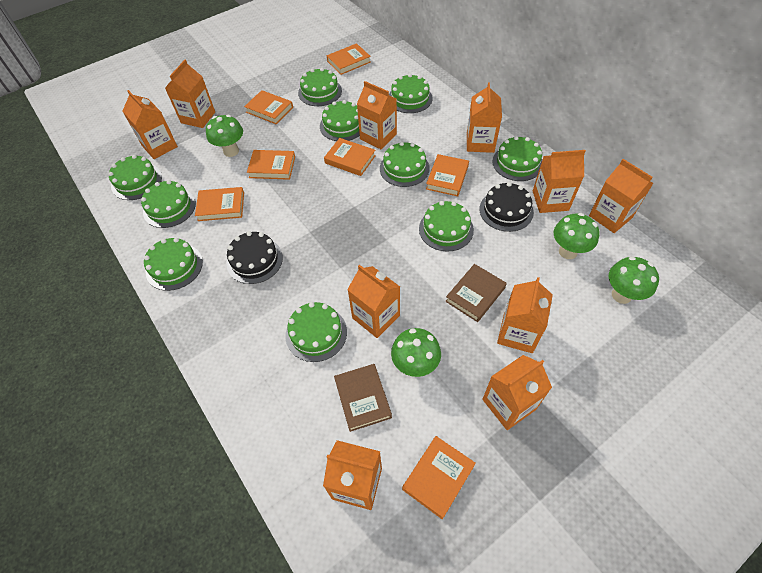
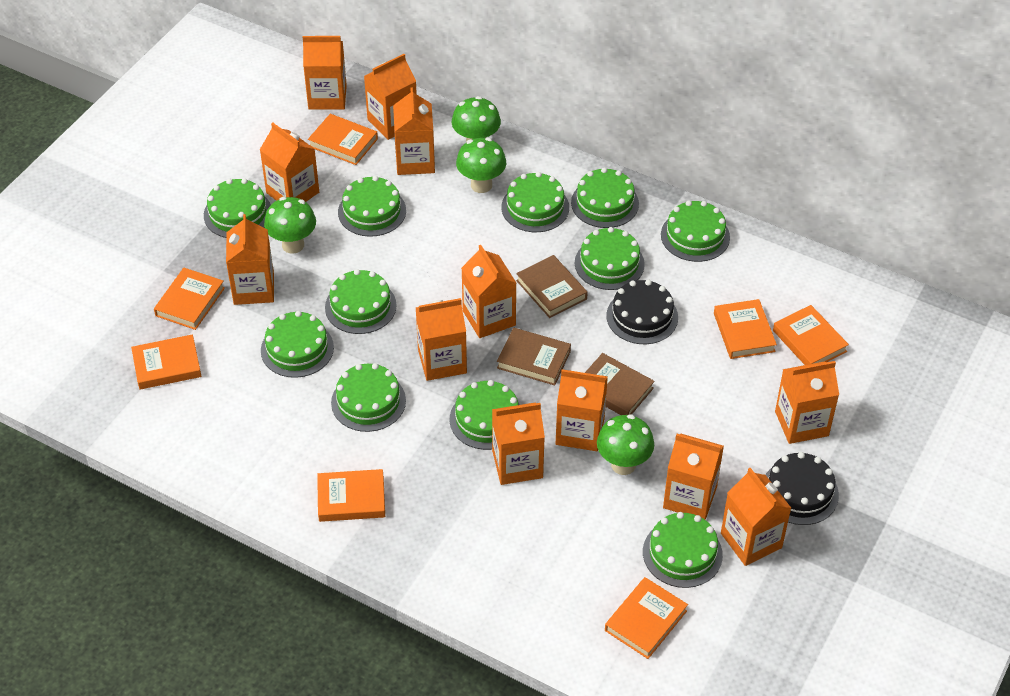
brown book: 2 -> 3
green cake: 10 -> 11
orange carton: 10 -> 12

